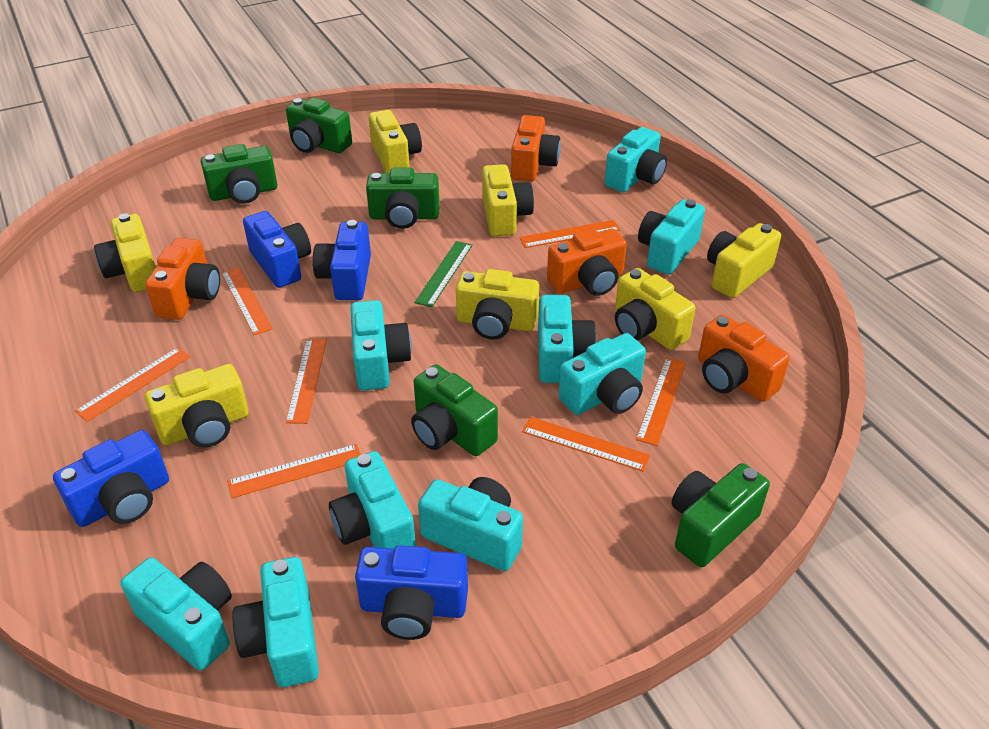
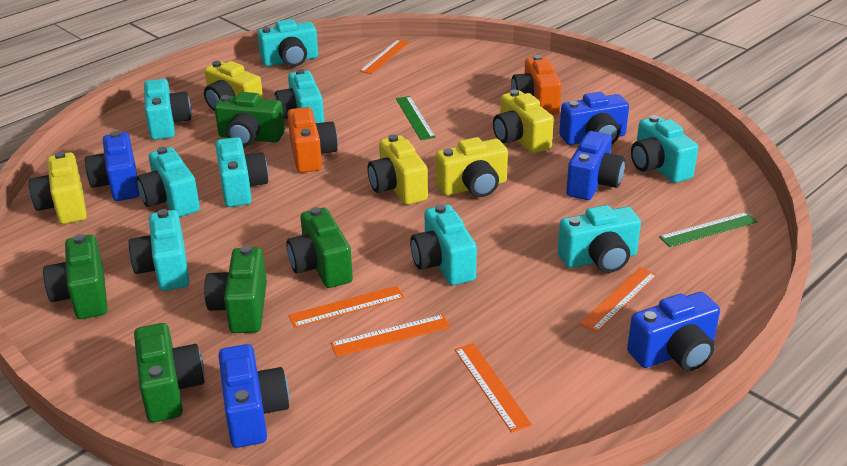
blue camera: 4 -> 5
green ruler: 1 -> 2
orange camera: 4 -> 2
orange ruler: 7 -> 5
yellow camera: 7 -> 5

